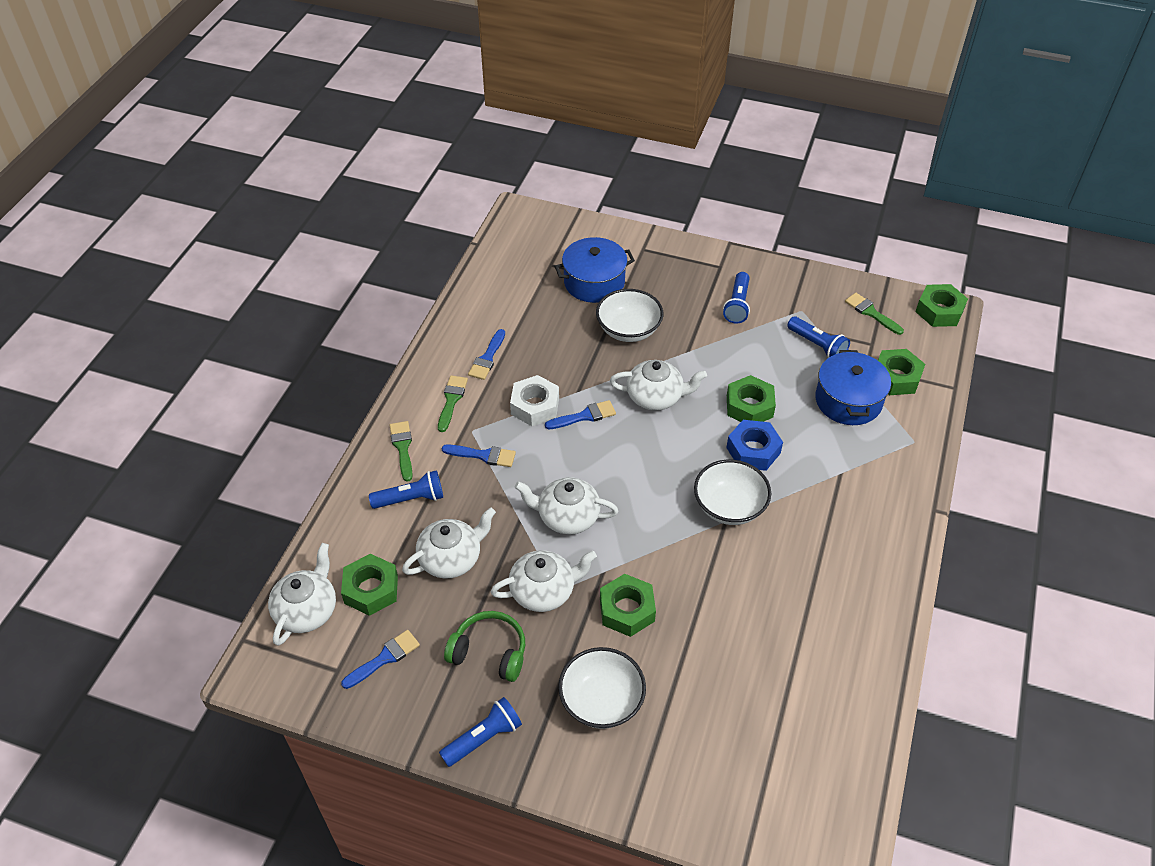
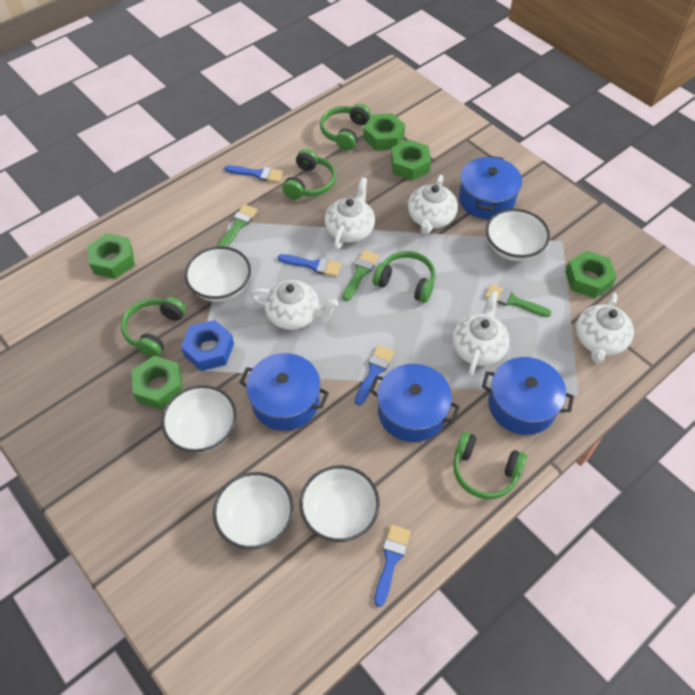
blue flashlight: 4 -> 0
blue pot: 2 -> 4
green headphones: 1 -> 5
white bowl: 3 -> 5
white nut: 1 -> 0

